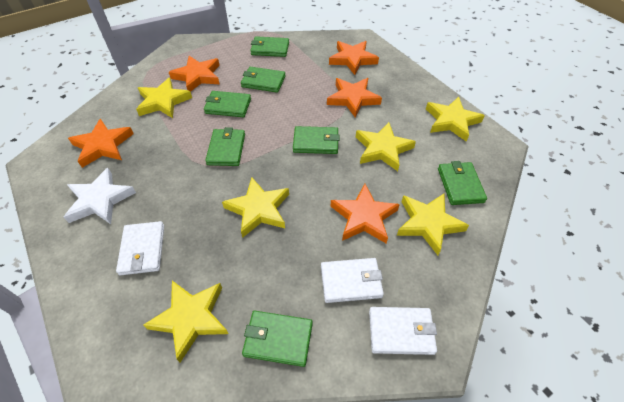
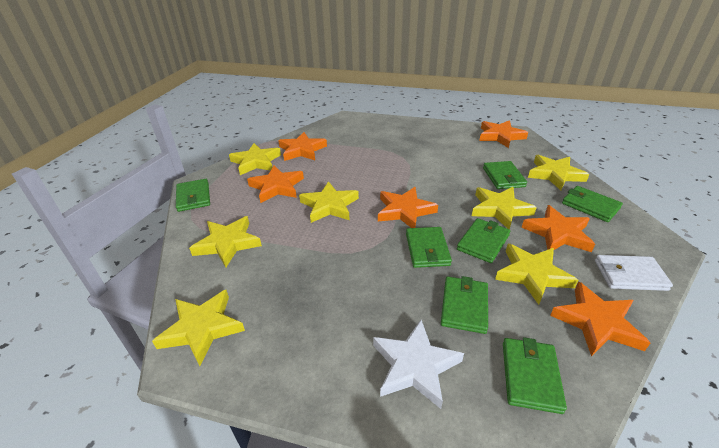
orange star: 5 -> 6
white wallet: 3 -> 1
yellow star: 6 -> 7

